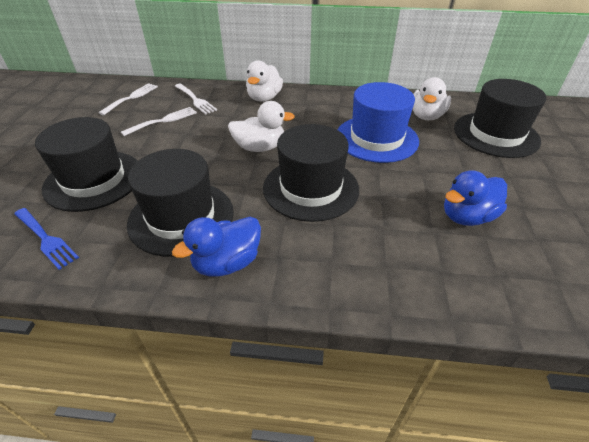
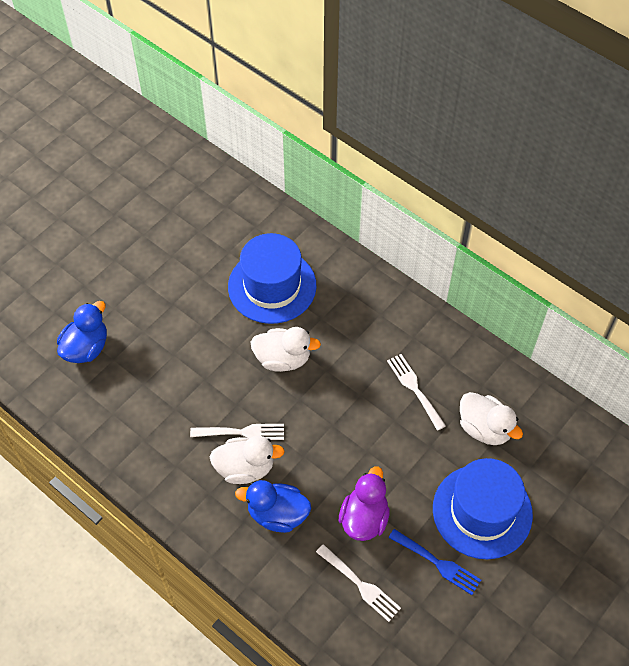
black hat: 4 -> 0
blue hat: 1 -> 2
purple duck: 0 -> 1

